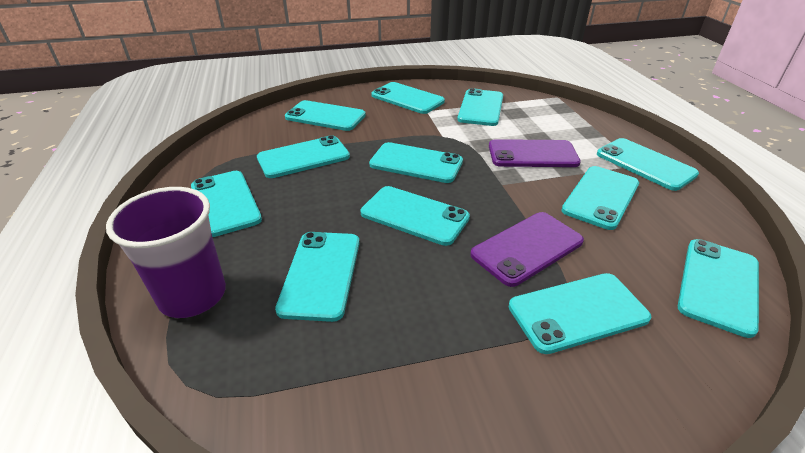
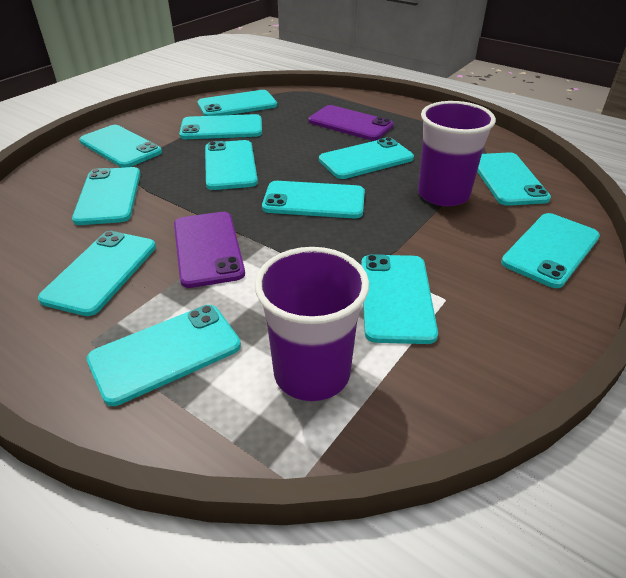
purple cup: 1 -> 2

